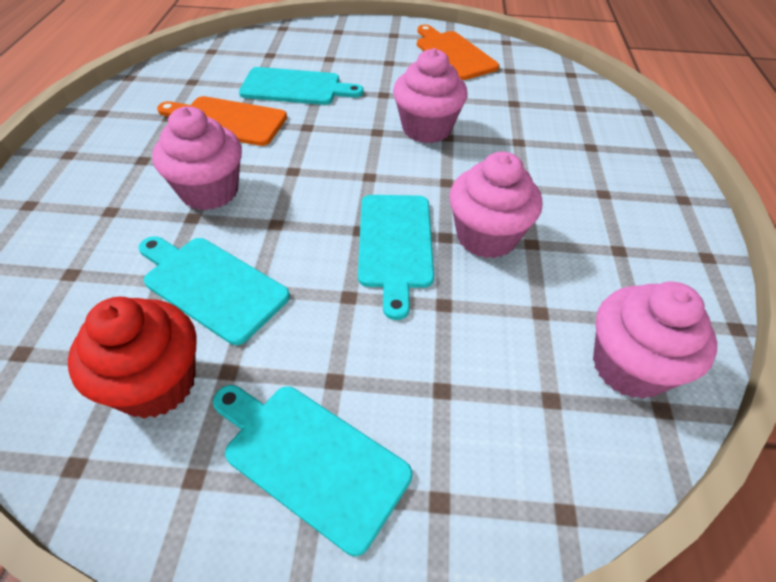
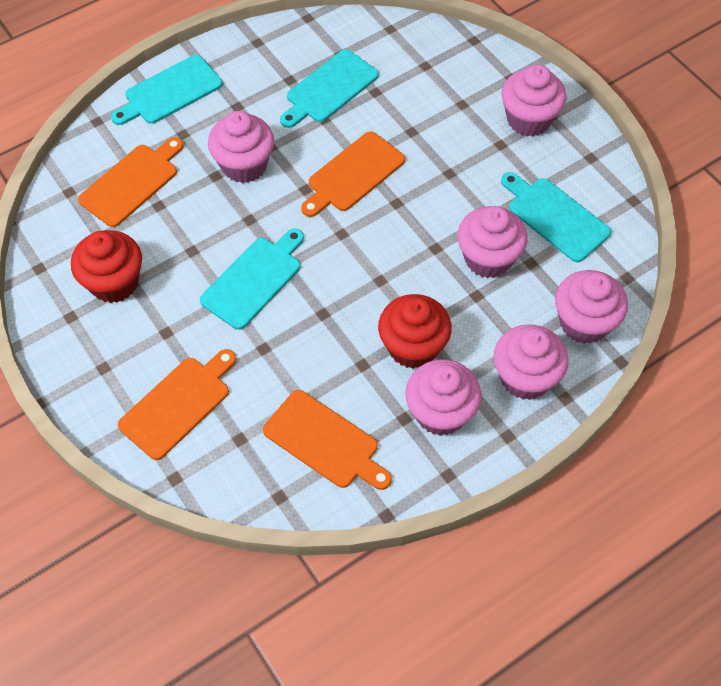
orange cutting board: 2 -> 4
pink cupcake: 4 -> 6
red cupcake: 1 -> 2

